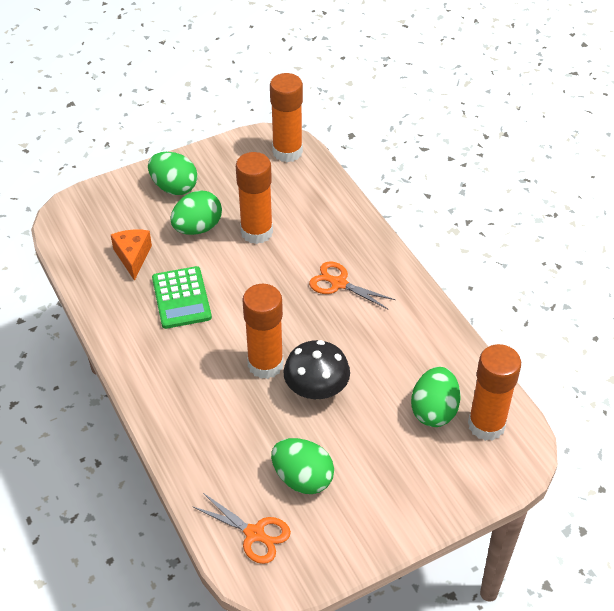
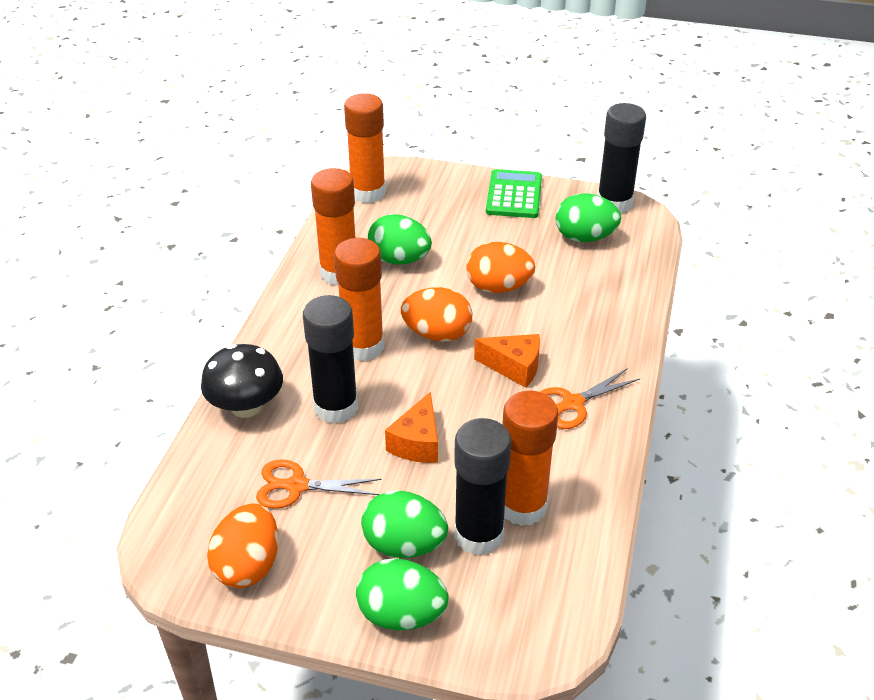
black glue stick: 0 -> 3
orange cheese: 1 -> 2
orange egg: 0 -> 3

